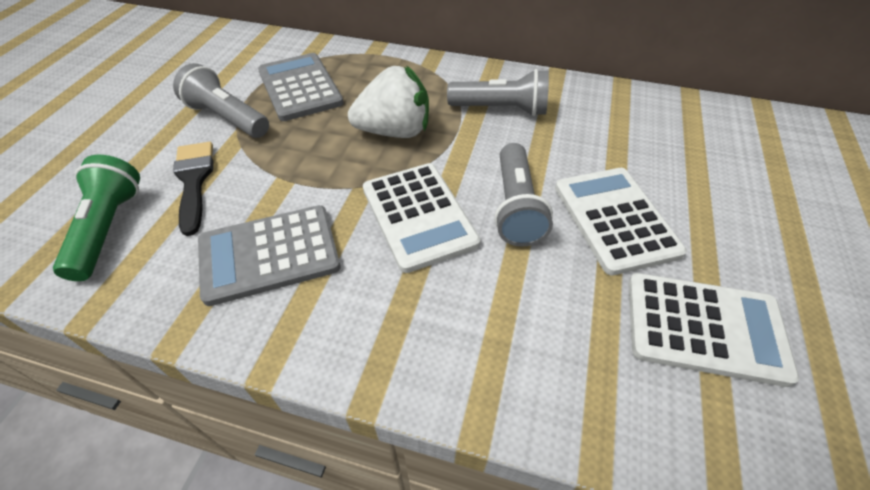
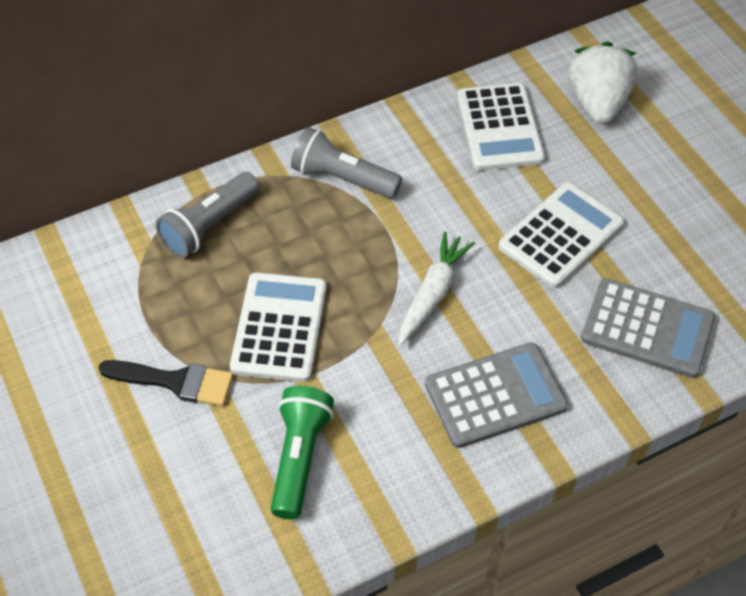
grey flashlight: 3 -> 2
white carrot: 0 -> 1

